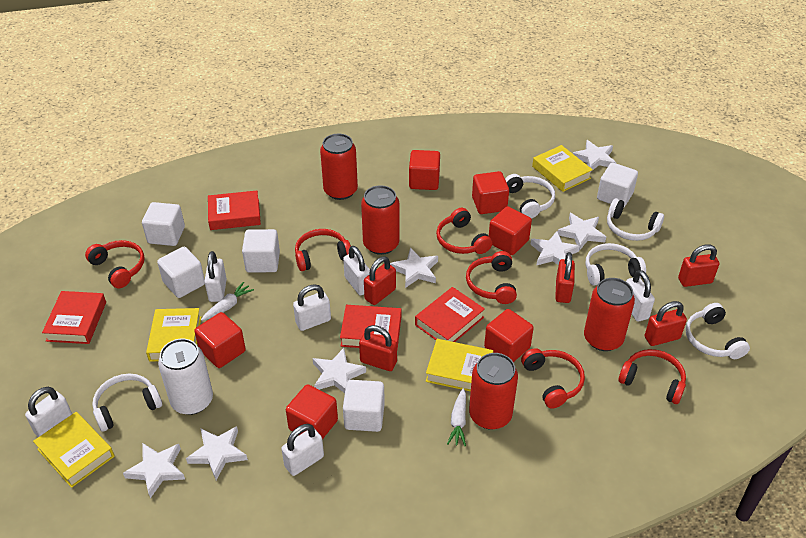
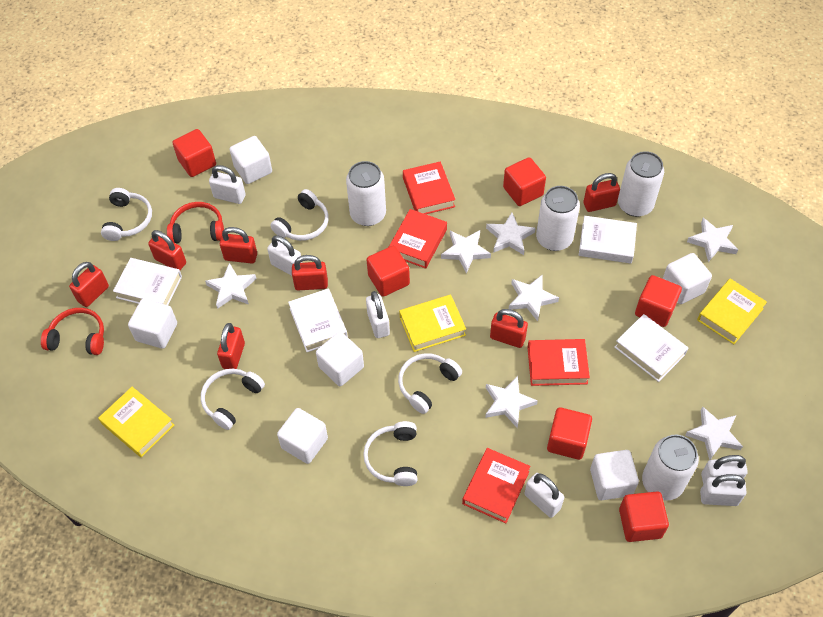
red can: 4 -> 0
red headphones: 6 -> 2
red padlock: 5 -> 7
white book: 0 -> 4
white can: 1 -> 4
white carrot: 2 -> 0
white cube: 5 -> 6
yellow book: 4 -> 3

